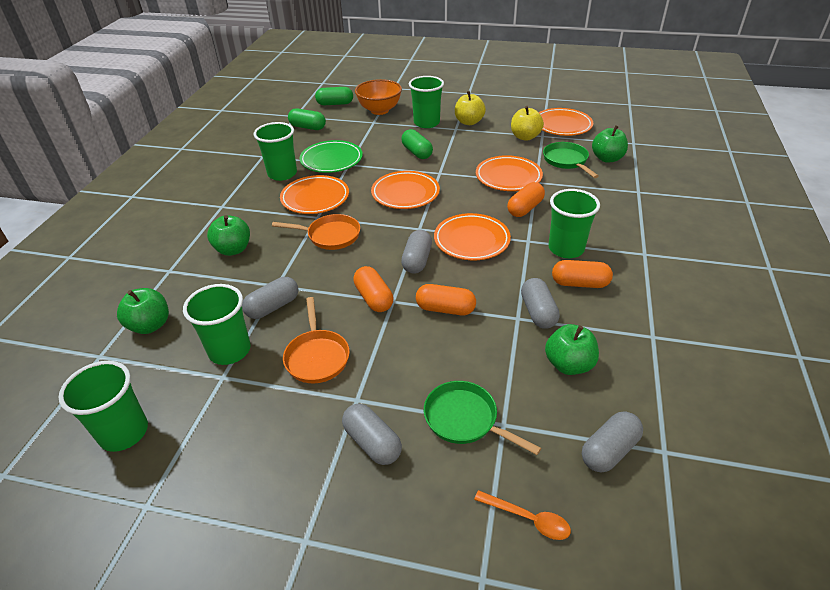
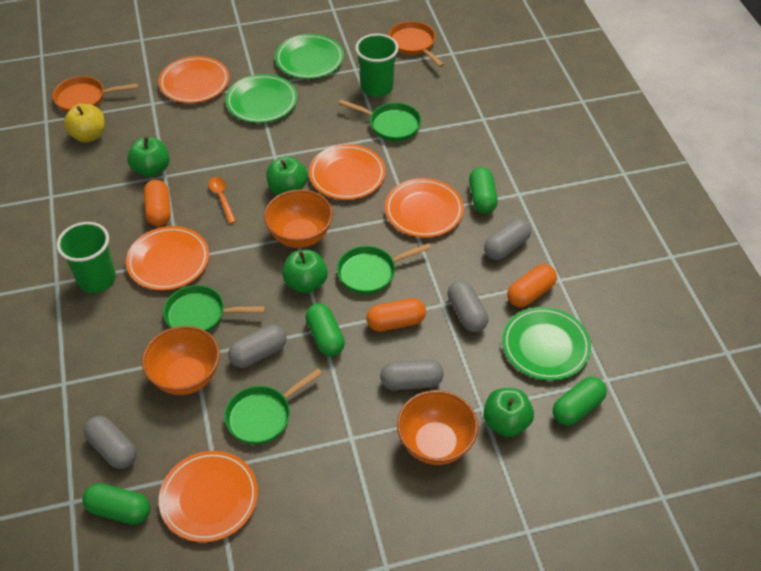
green capsule: 3 -> 4
green cup: 5 -> 2
green pan: 2 -> 4
green plate: 1 -> 3
orange bowl: 1 -> 3
orange capsule: 4 -> 3
yellow apple: 2 -> 1

